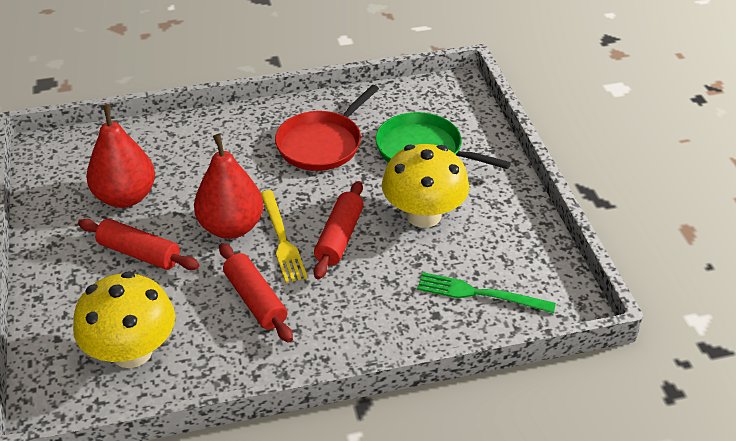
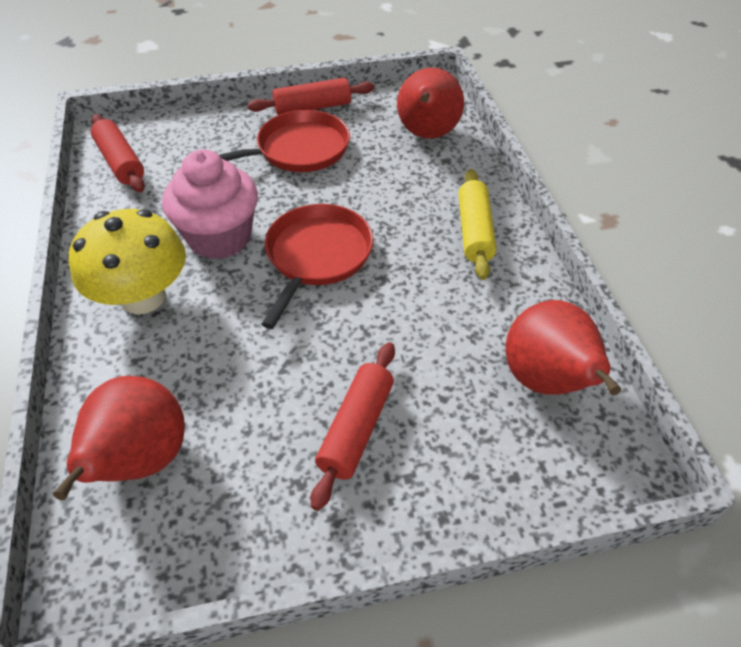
green fork: 1 -> 0
green pan: 1 -> 0
pink cupcake: 0 -> 1
red pan: 1 -> 2
red pear: 2 -> 3
yellow fork: 1 -> 0
yellow mushroom: 2 -> 1
yellow rolling pin: 0 -> 1

